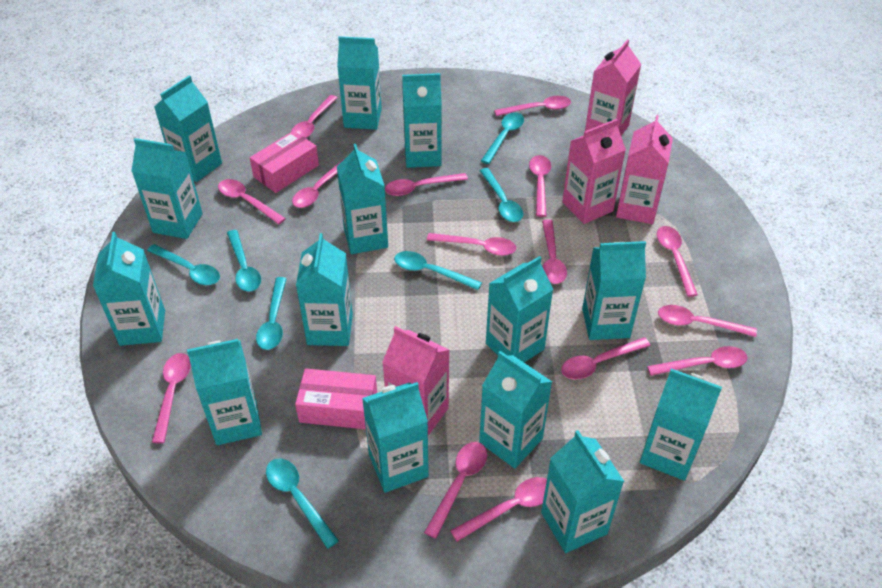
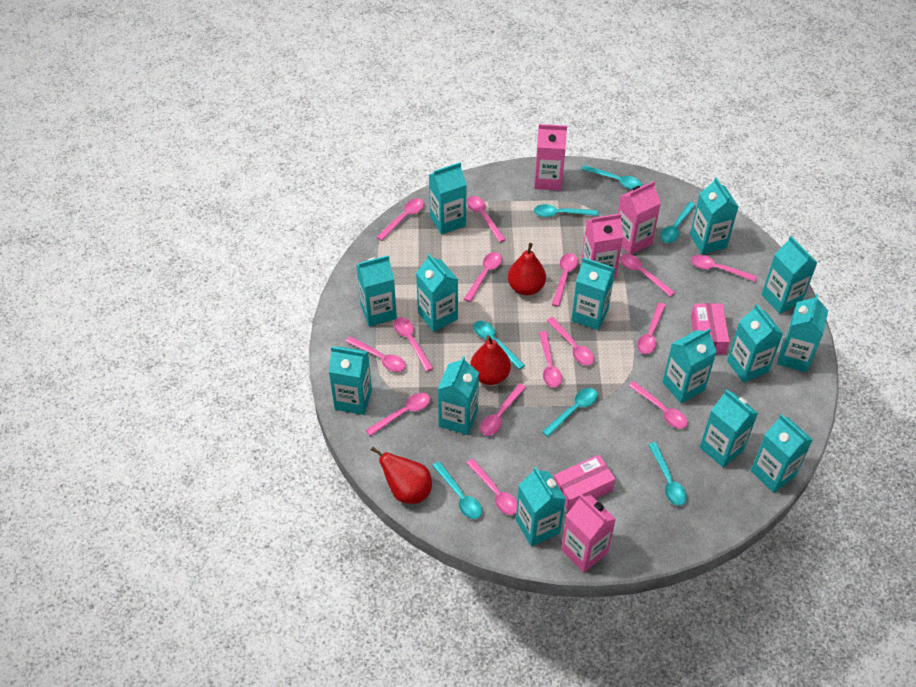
red pear: 0 -> 3

